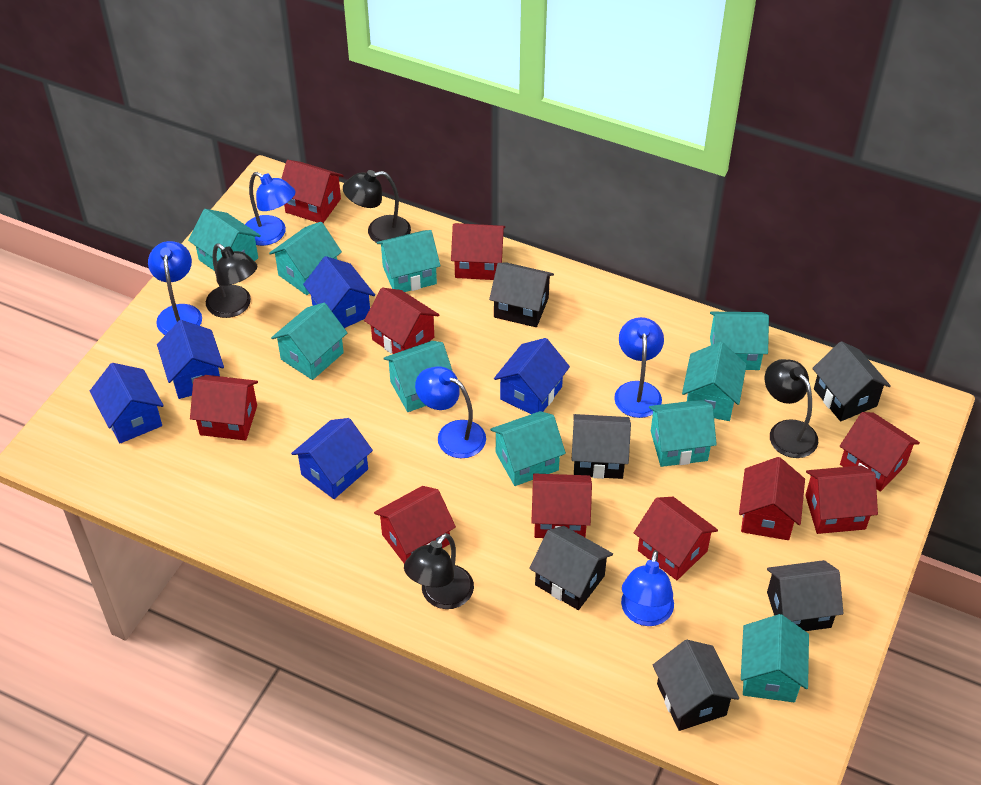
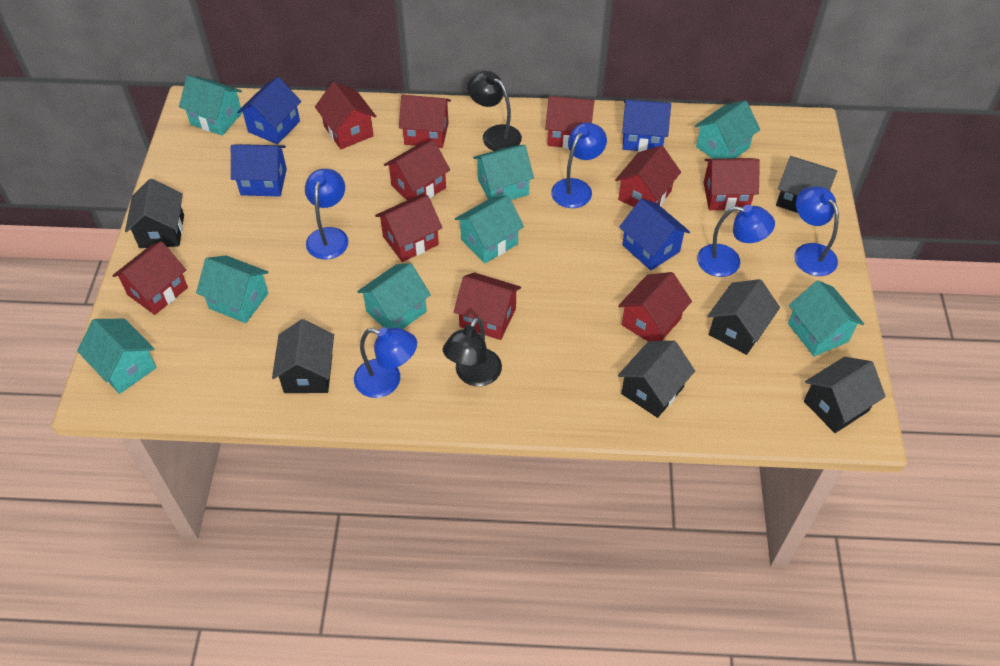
black lamp: 4 -> 2
blue house: 5 -> 4
turquoise house: 10 -> 8

